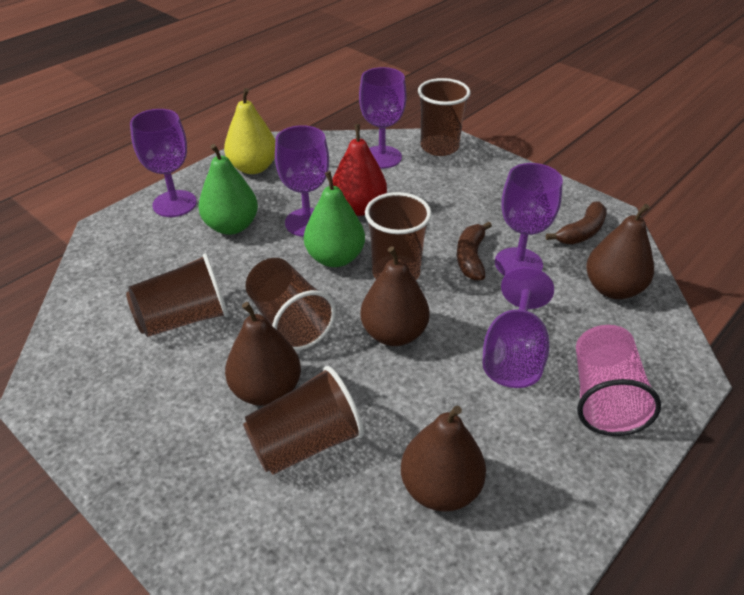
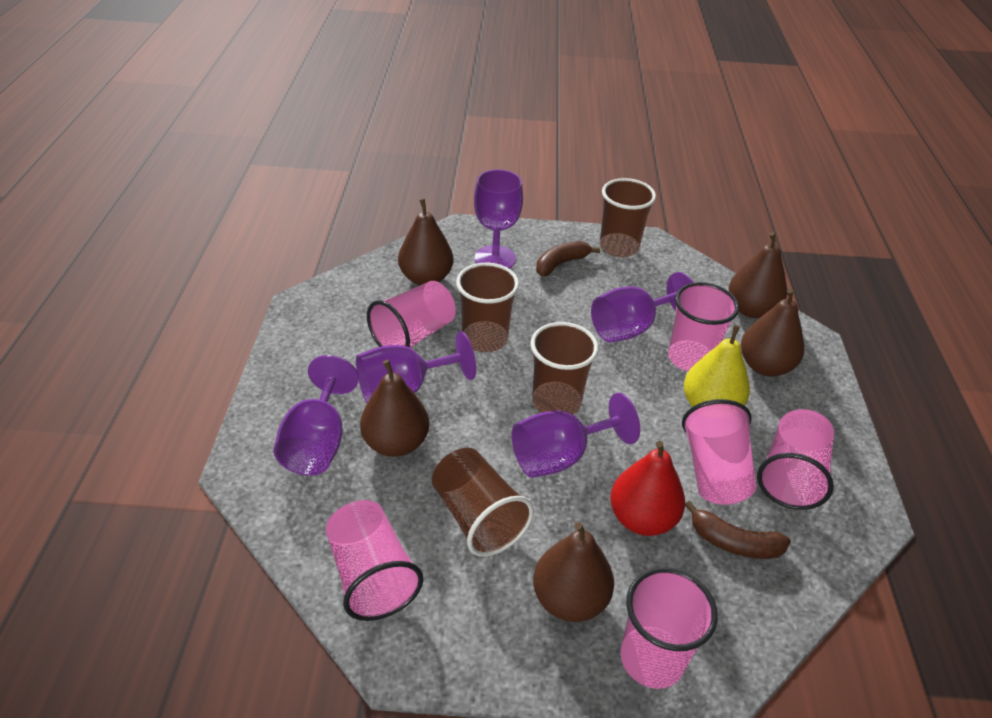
brown cup: 5 -> 4
brown pear: 4 -> 5
green pear: 2 -> 0
pink cup: 1 -> 6

